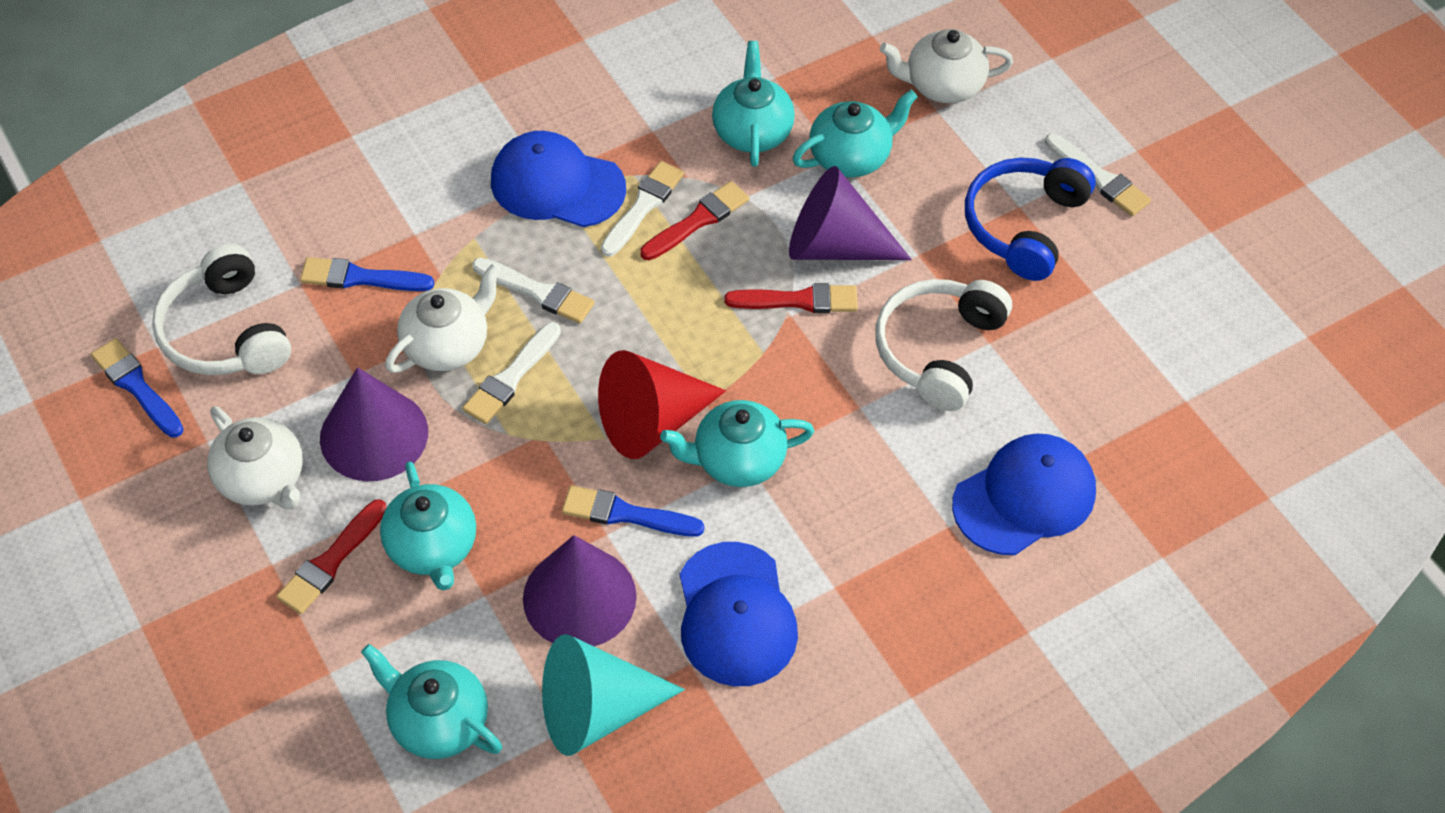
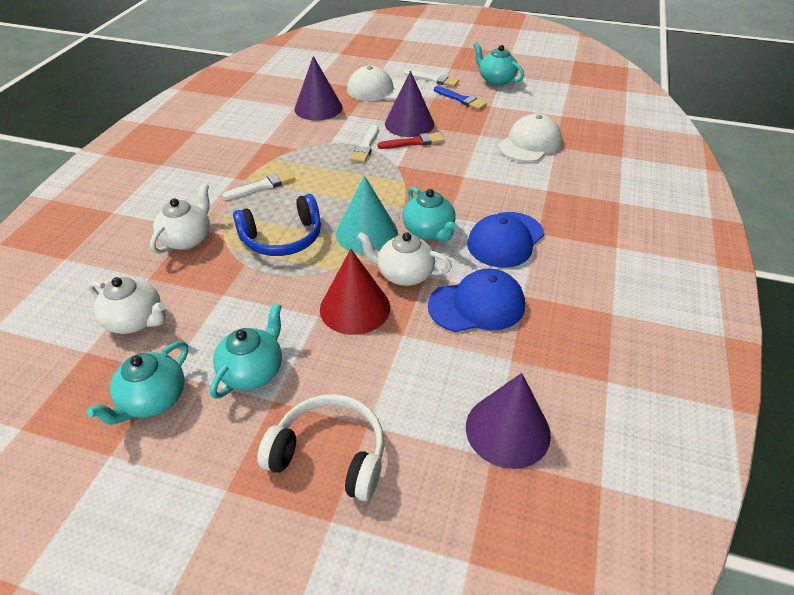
blue brush: 3 -> 1
blue cap: 3 -> 2
red brush: 3 -> 1
turquoise teapot: 5 -> 4
white brush: 4 -> 3
white cap: 0 -> 2
white headphones: 2 -> 1

